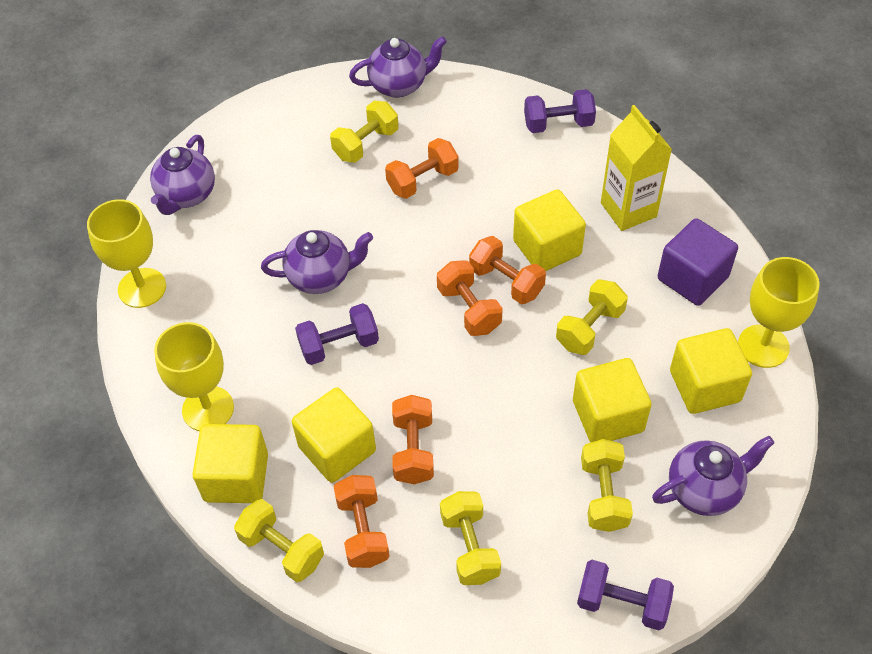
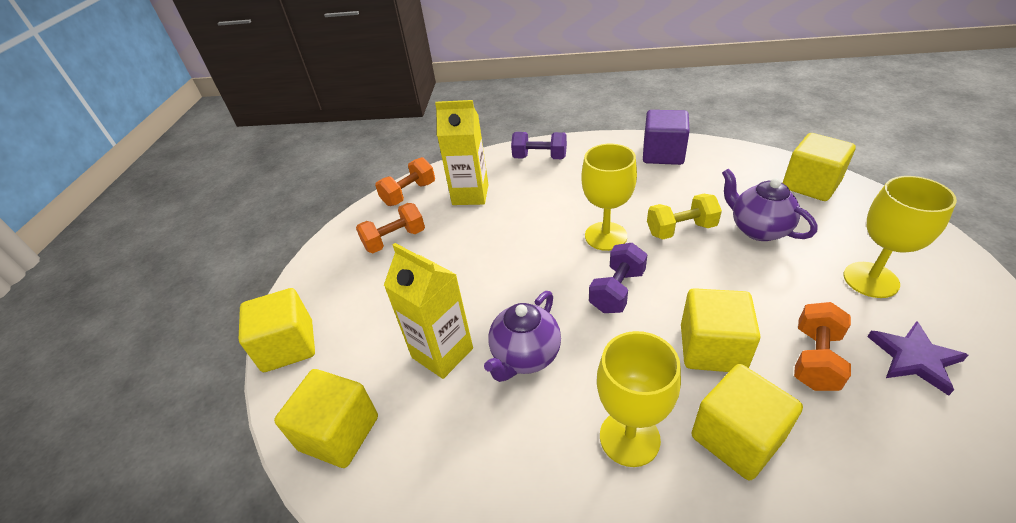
orange dumbbell: 5 -> 3
purple dumbbell: 3 -> 2
purple star: 0 -> 1
purple teapot: 4 -> 2
yellow carton: 1 -> 2
yellow dumbbell: 5 -> 1

